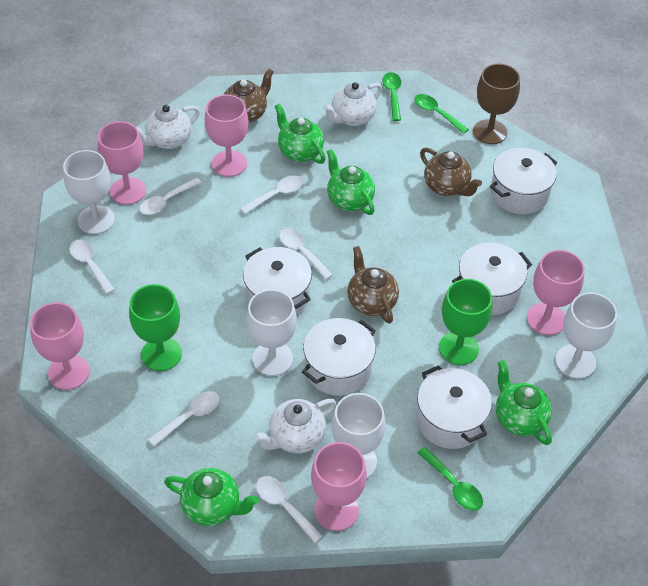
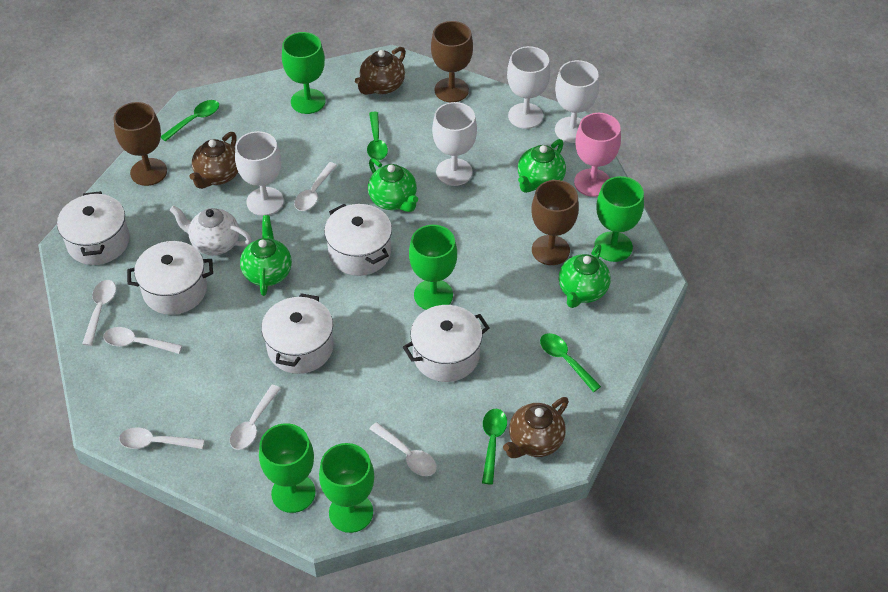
brown goblet: 1 -> 3
green goblet: 2 -> 5
green spoon: 3 -> 4
pink goblet: 5 -> 1
white teapot: 3 -> 1

